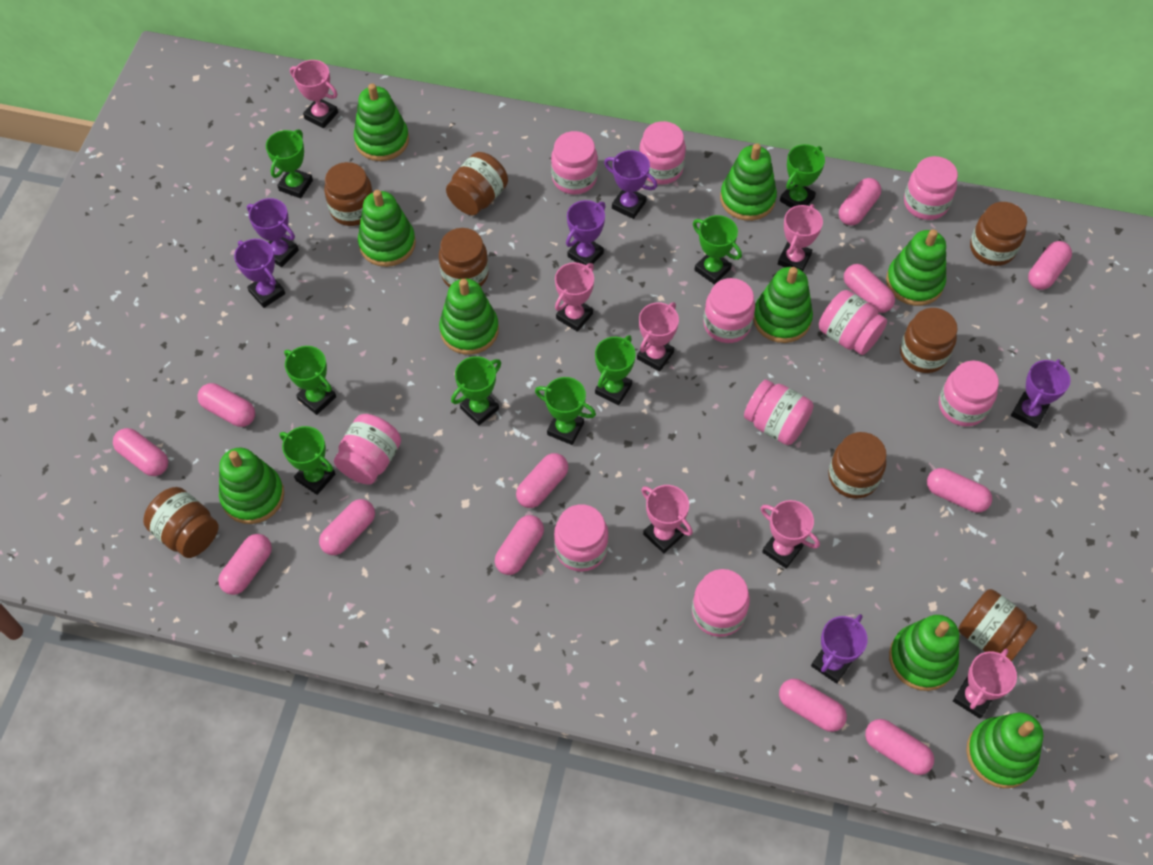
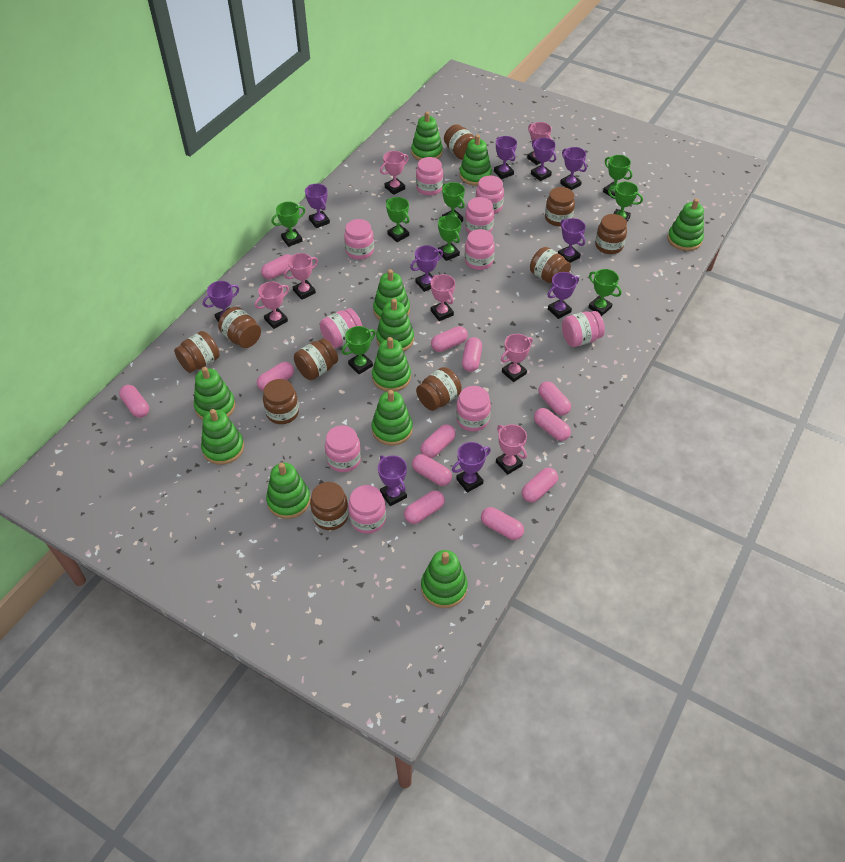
brown jar: 8 -> 10
green stacking toy: 9 -> 11
purple trophy: 6 -> 10

